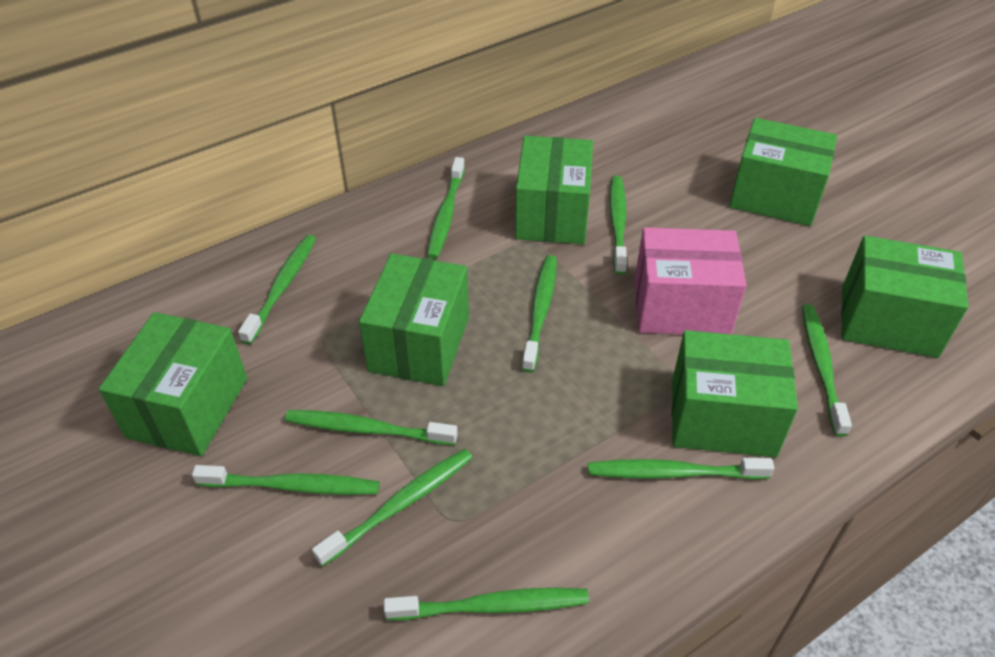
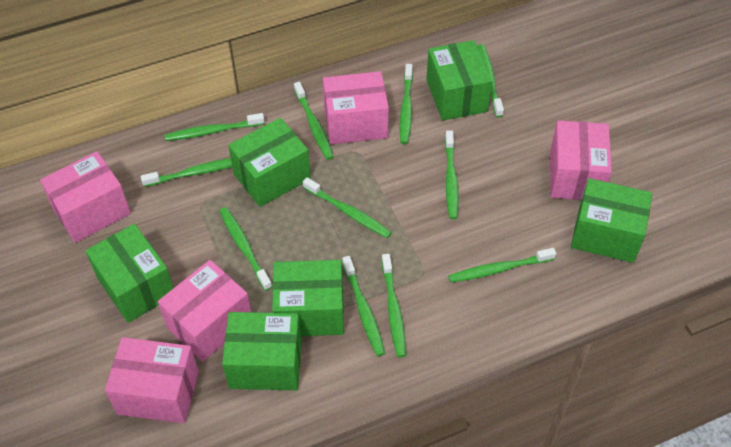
green toothbrush: 10 -> 11
pink box: 1 -> 5

